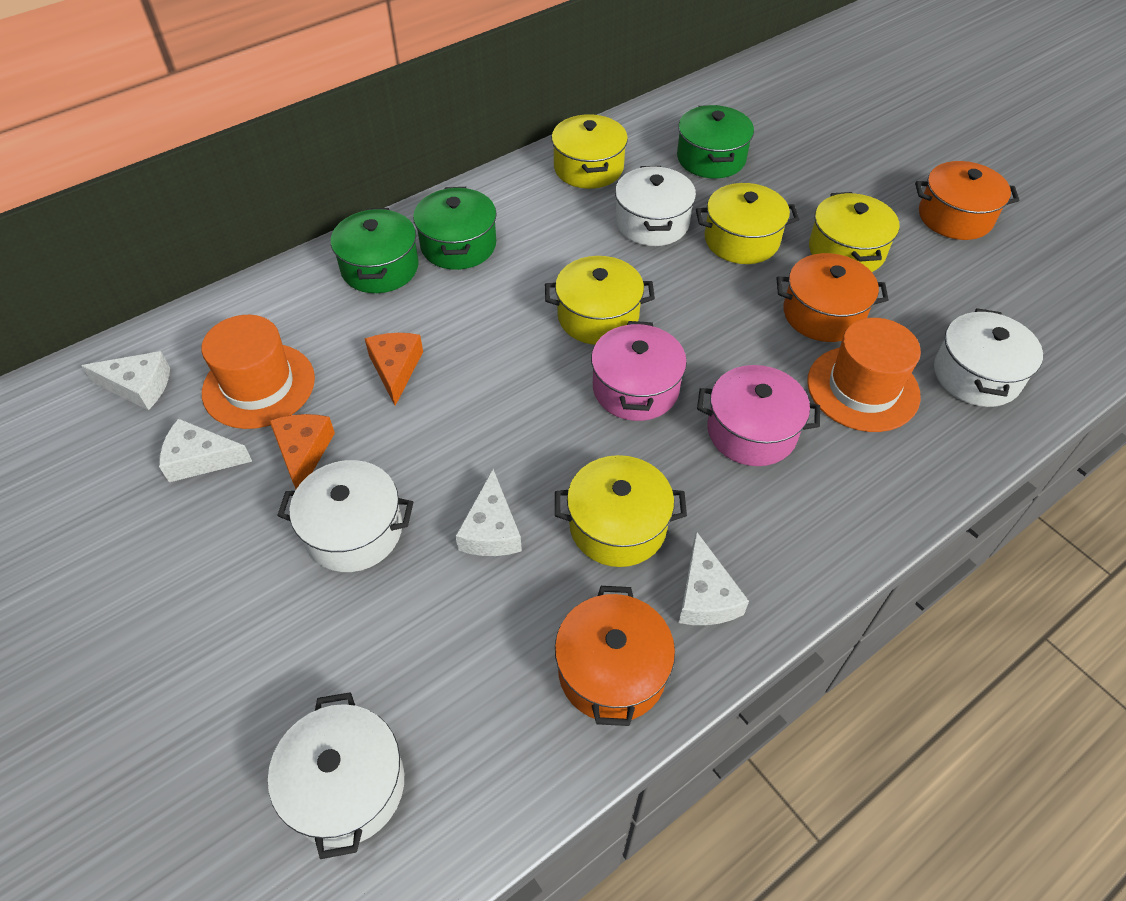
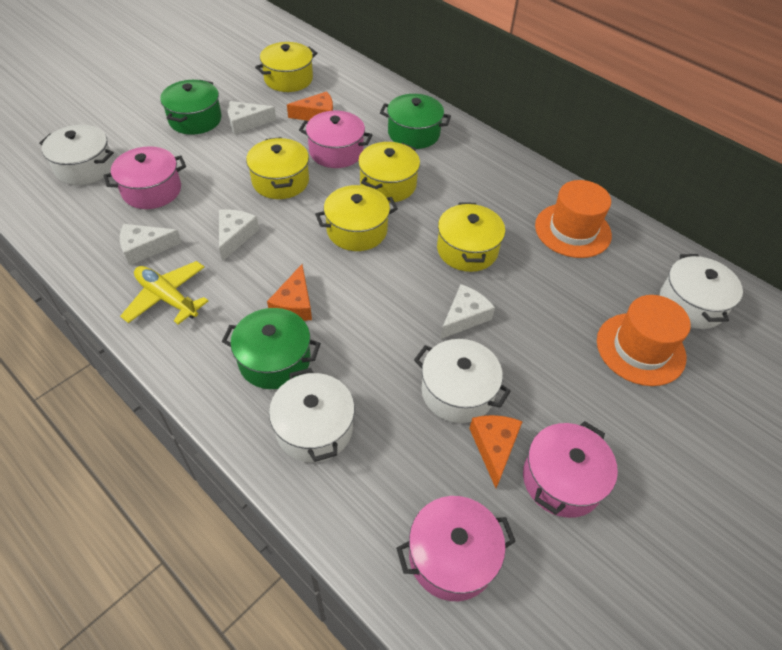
orange cheese: 2 -> 3
orange pot: 3 -> 0
pink pot: 2 -> 4
yellow plane: 0 -> 1

